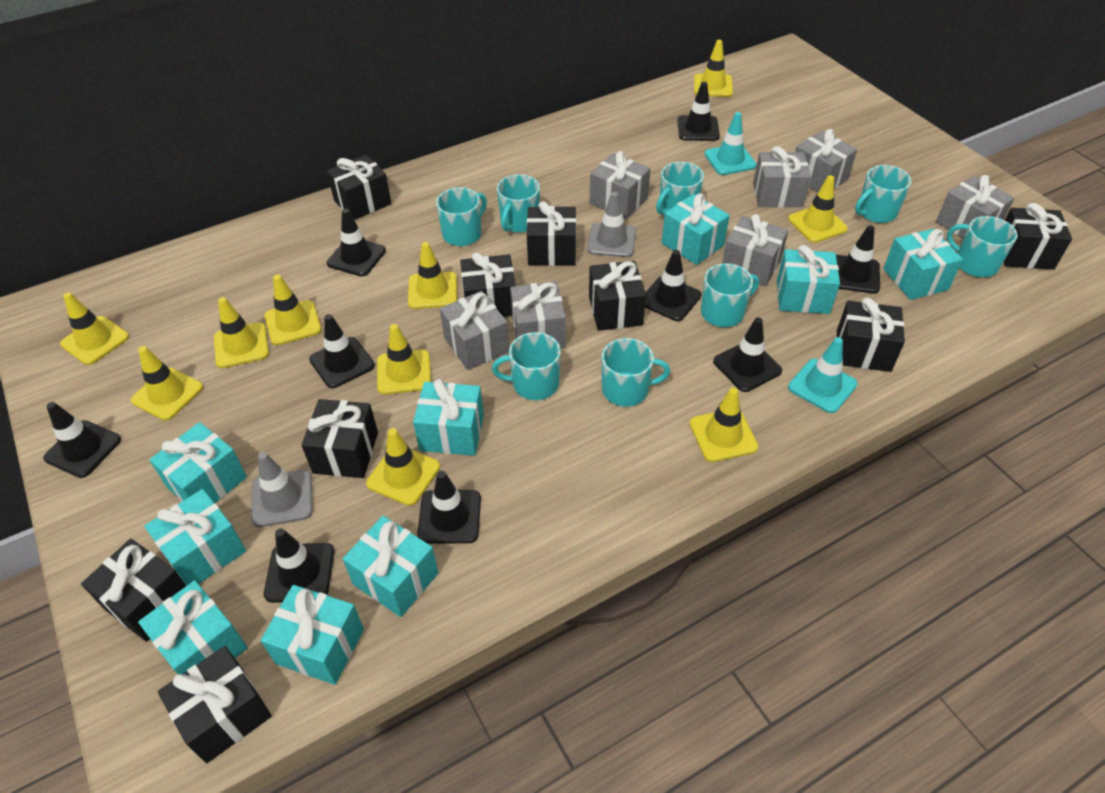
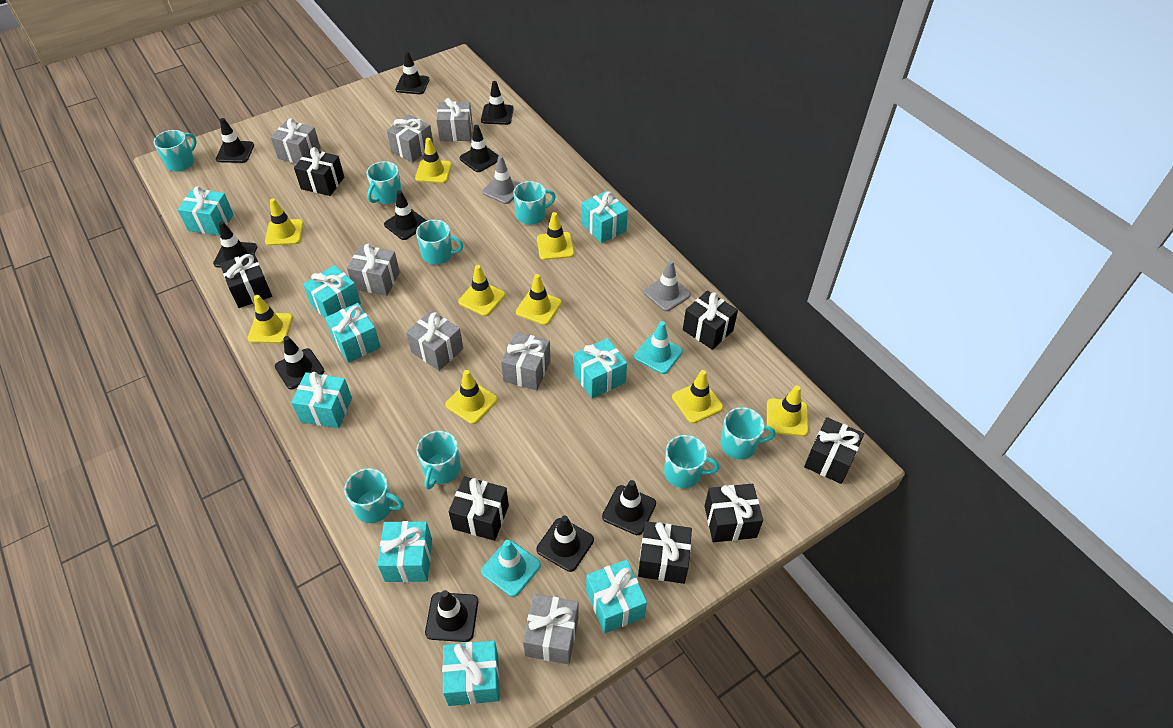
black gift: 9 -> 7
black traffic cone: 9 -> 10
yellow traffic cone: 10 -> 9

